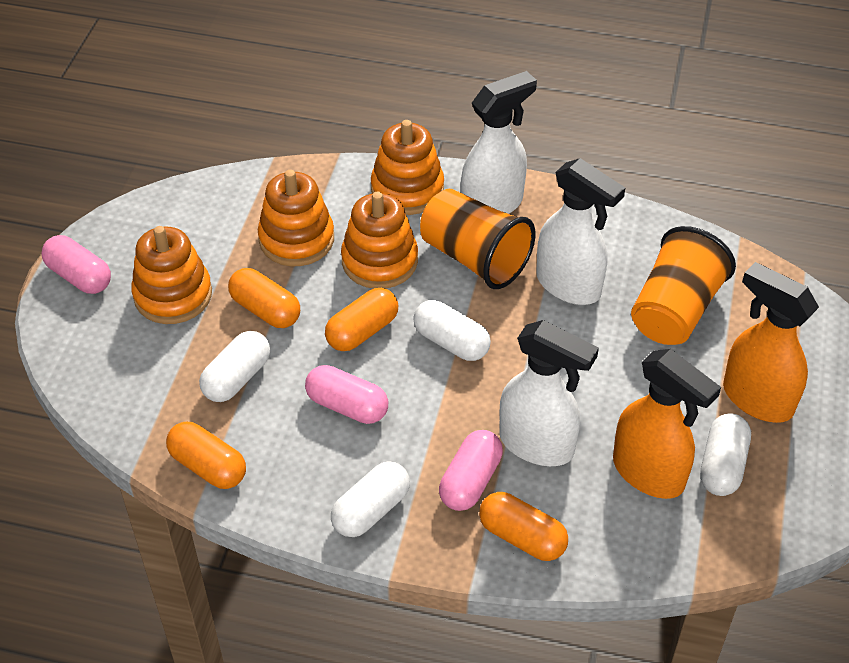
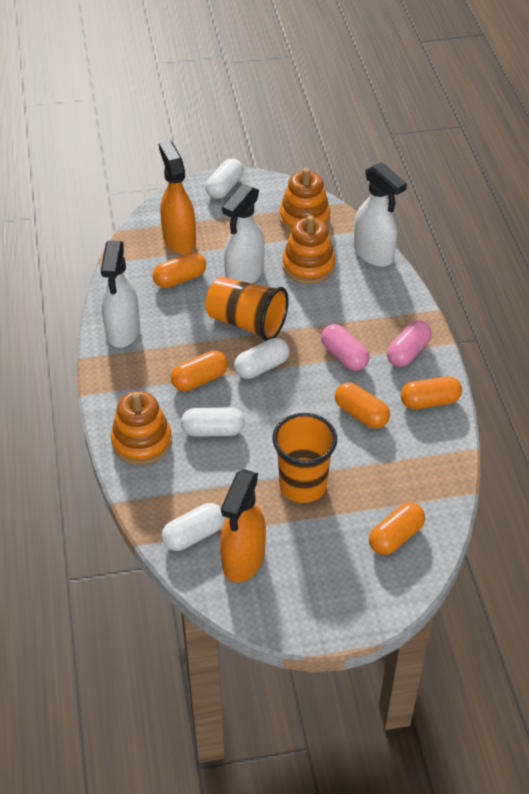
orange capsule: 4 -> 5
orange stacking toy: 4 -> 3
pink capsule: 3 -> 2

